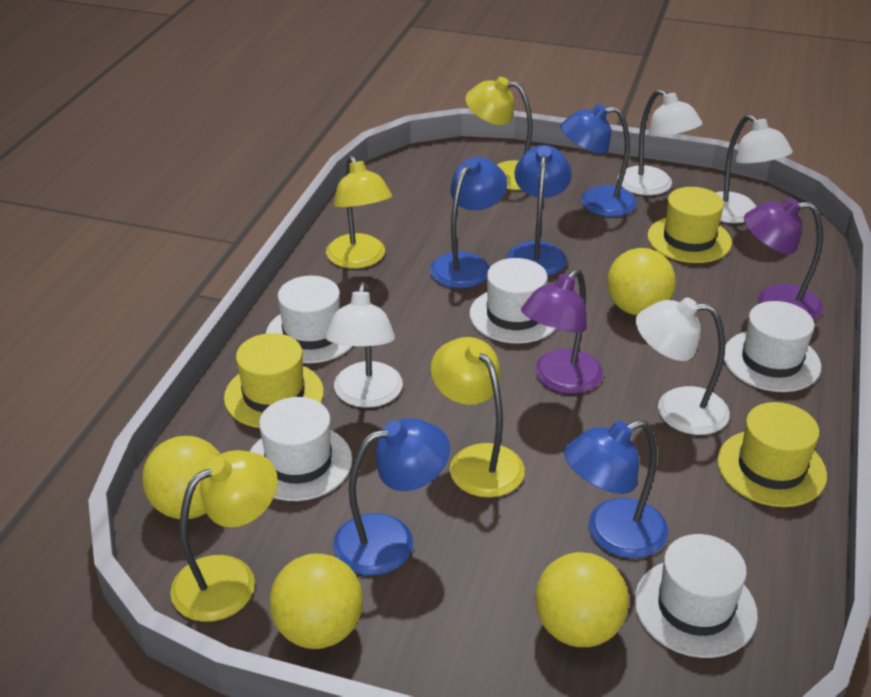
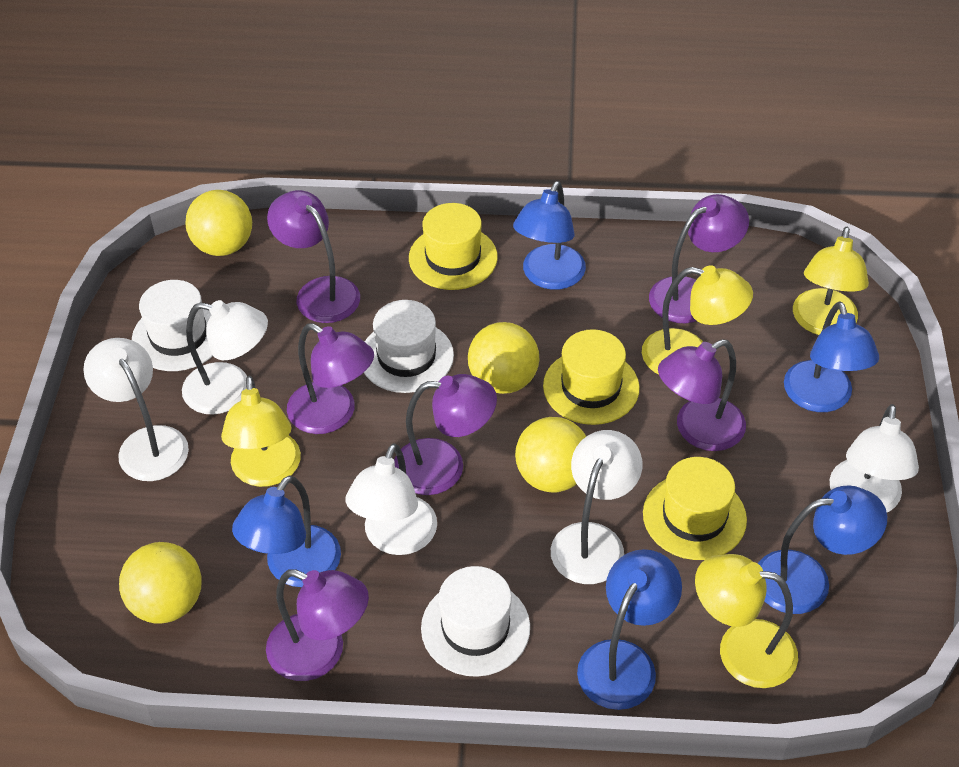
purple lamp: 2 -> 6
white hat: 5 -> 3
white lamp: 4 -> 5

